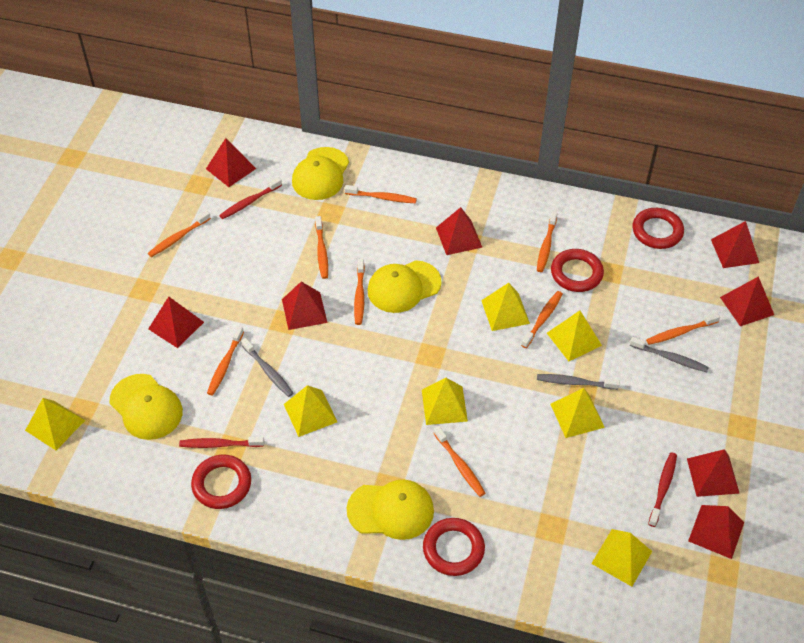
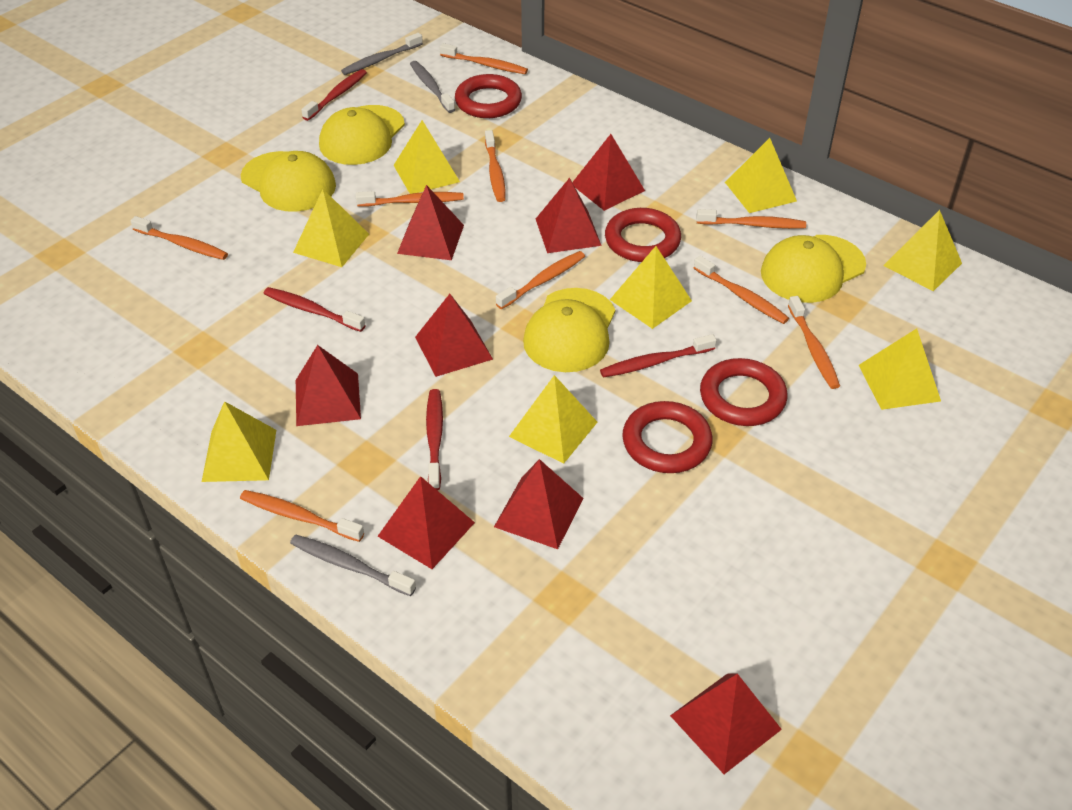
red toothbrush: 3 -> 4
yellow pyramid: 7 -> 8

